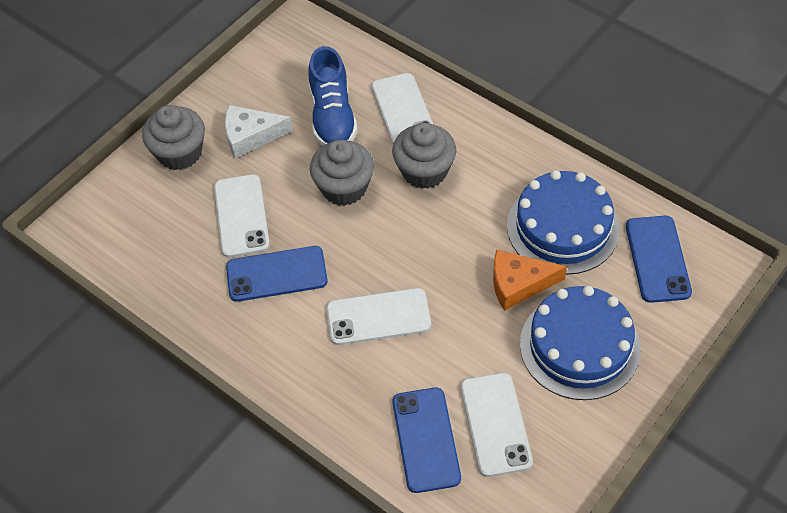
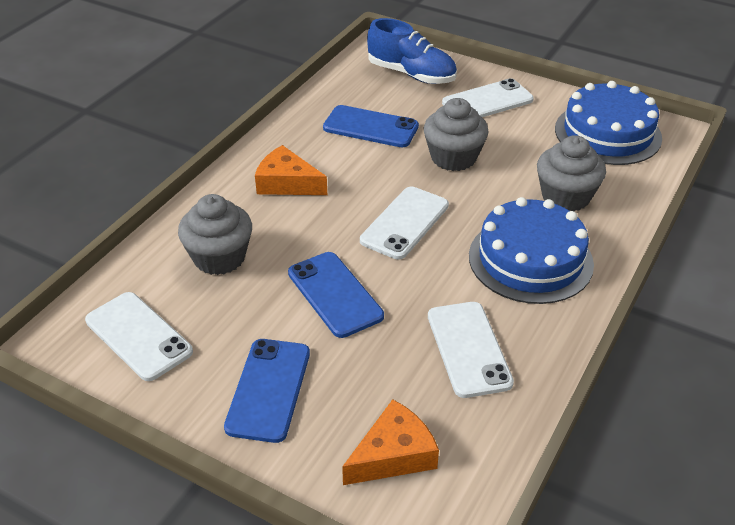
orange cheese: 1 -> 2
white cheese: 1 -> 0

